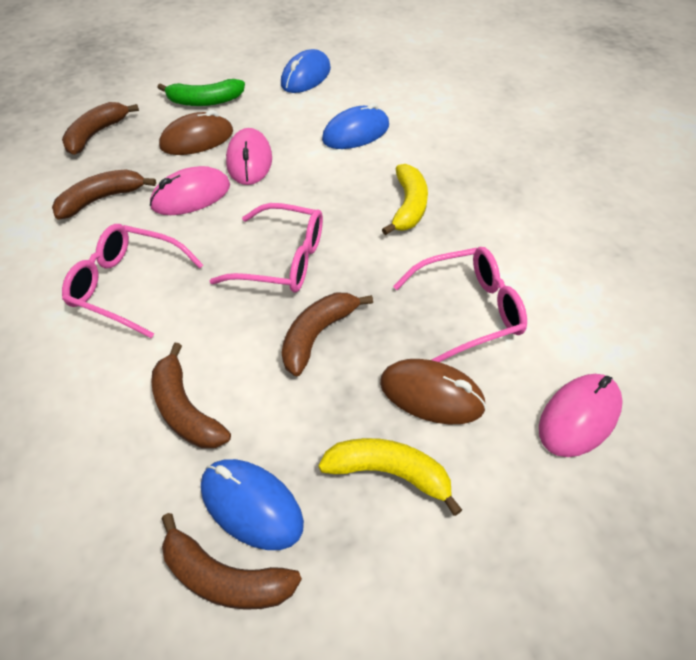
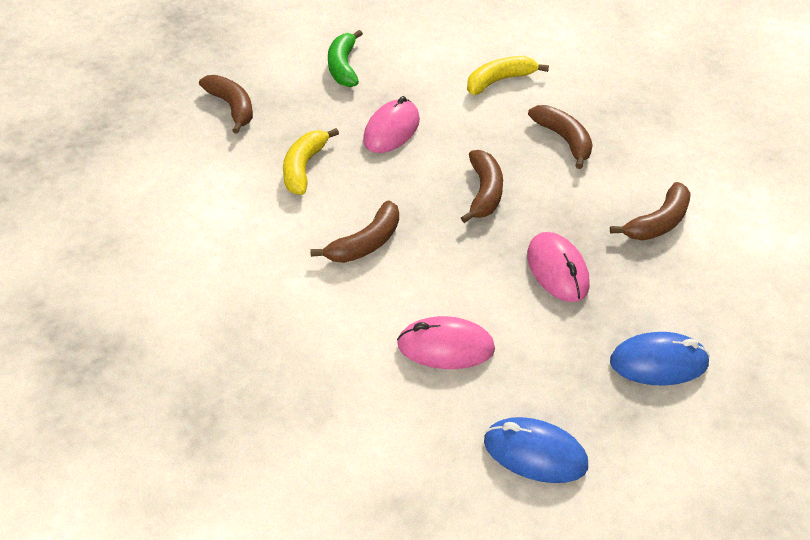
blue mouse: 3 -> 2
brown mouse: 2 -> 0
pink glasses: 3 -> 0

